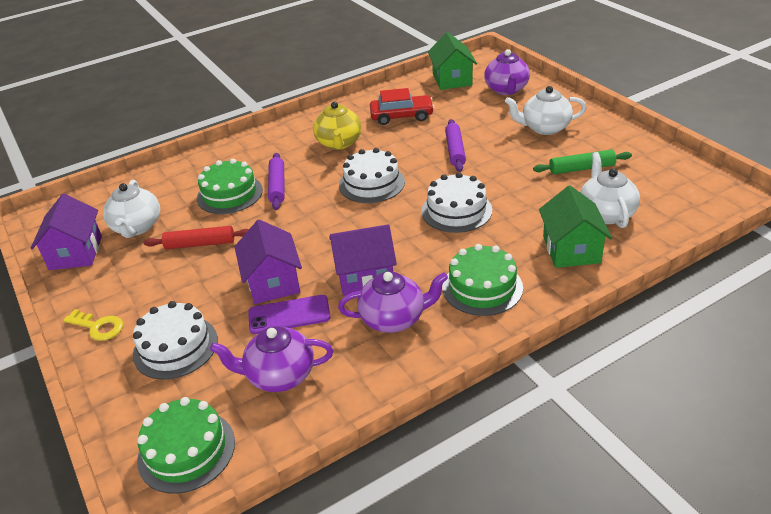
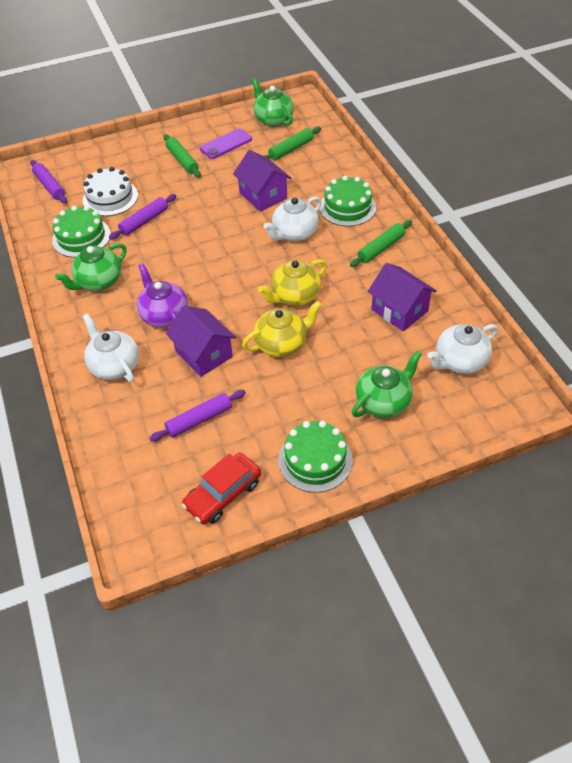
green house: 2 -> 0
green rolling pin: 1 -> 3
green teapot: 0 -> 3
purple rolling pin: 2 -> 3
purple teapot: 3 -> 1
red rolling pin: 1 -> 0
white cake: 3 -> 1
yellow key: 1 -> 0
yellow teapot: 1 -> 2

